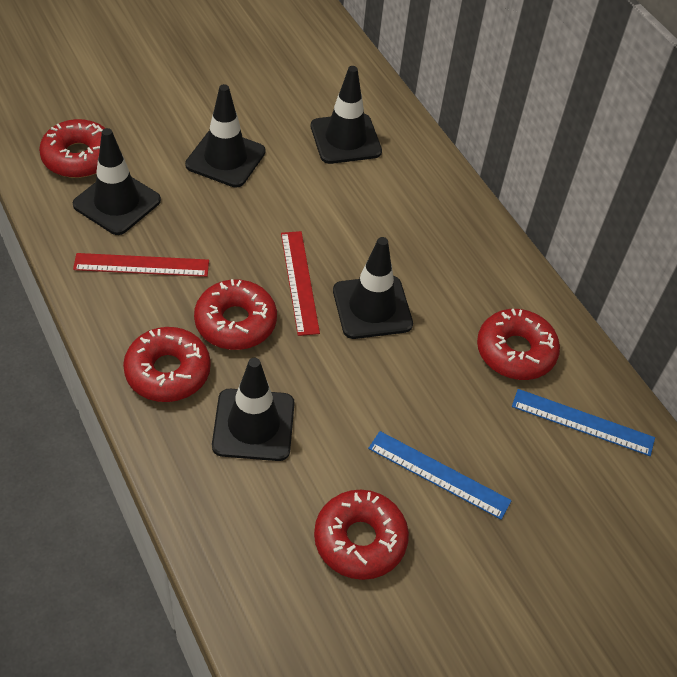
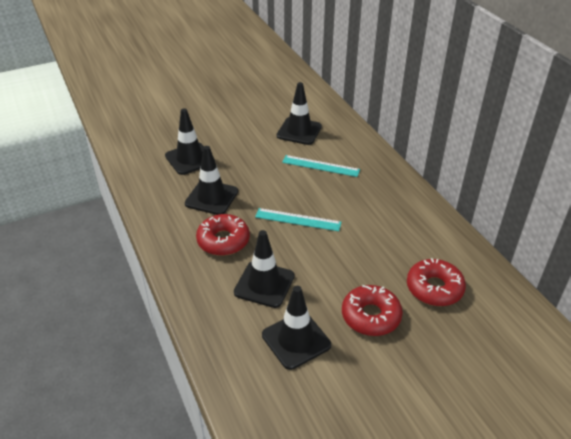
blue ruler: 2 -> 0
red donut: 5 -> 3
red ruler: 2 -> 0
turquoise ruler: 0 -> 2

